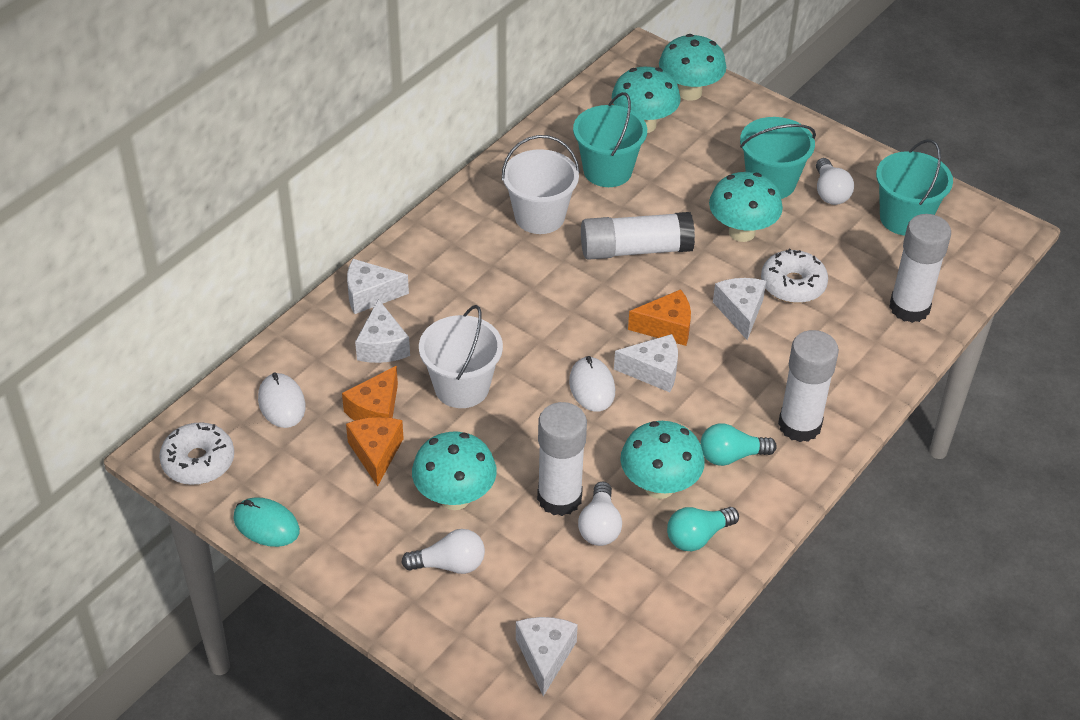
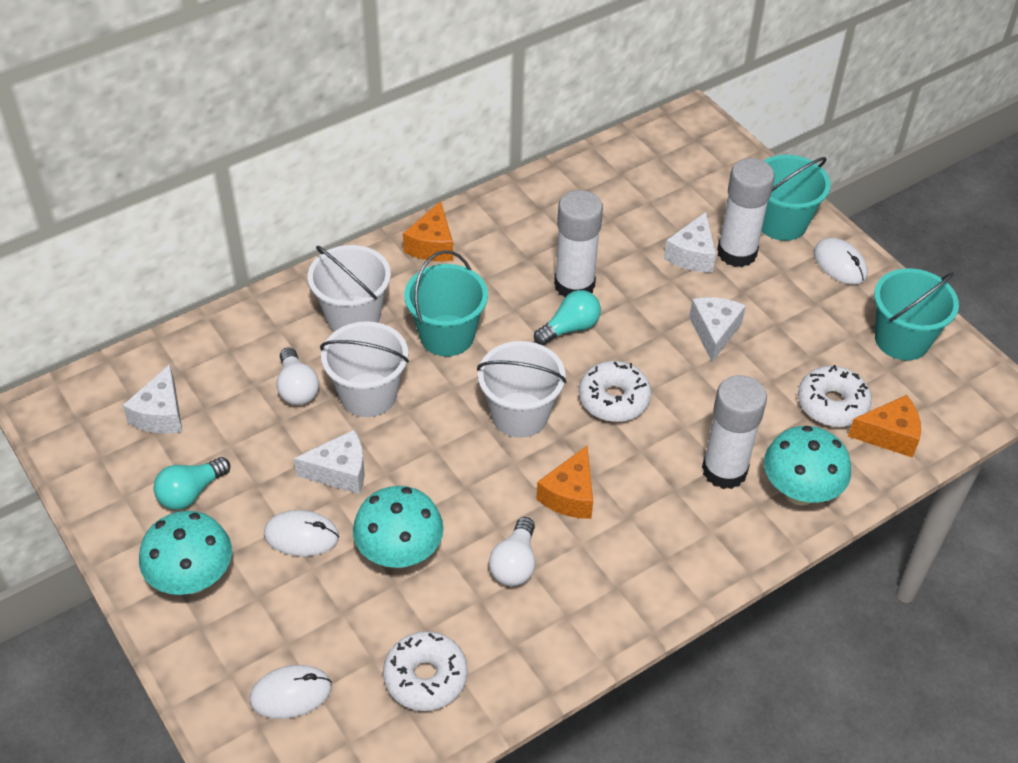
turquoise mouse: 1 -> 0
turquoise mushroom: 5 -> 3
white bucket: 2 -> 3
white cheese: 5 -> 4
white donut: 2 -> 3
white glue stick: 4 -> 3
white light bulb: 3 -> 2
white mouse: 2 -> 3

